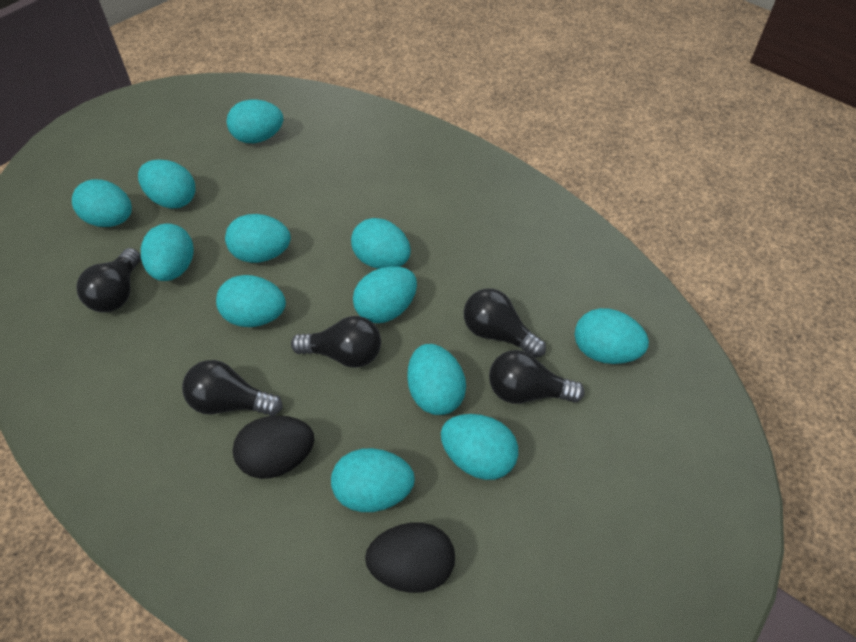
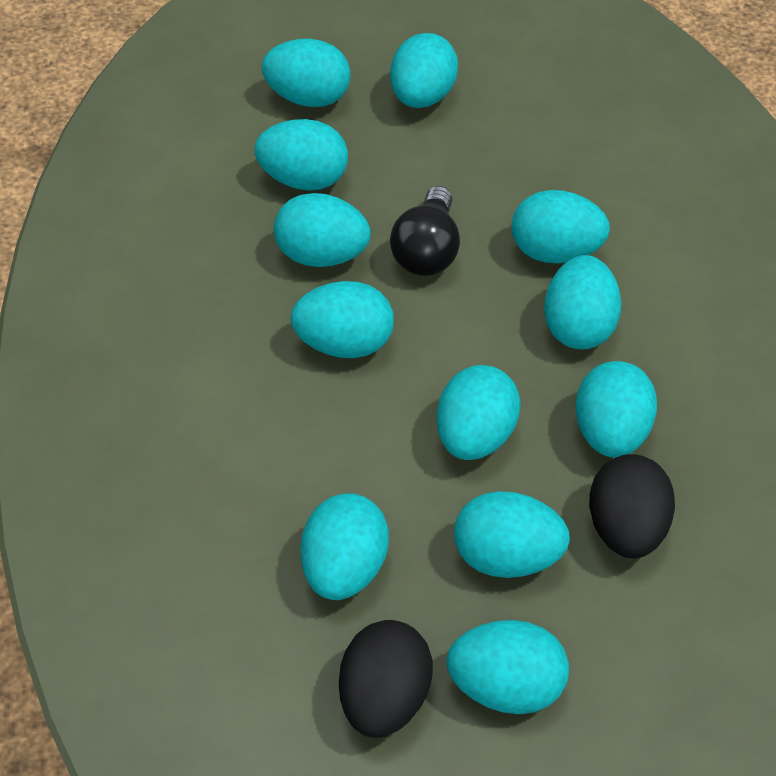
black light bulb: 5 -> 1

